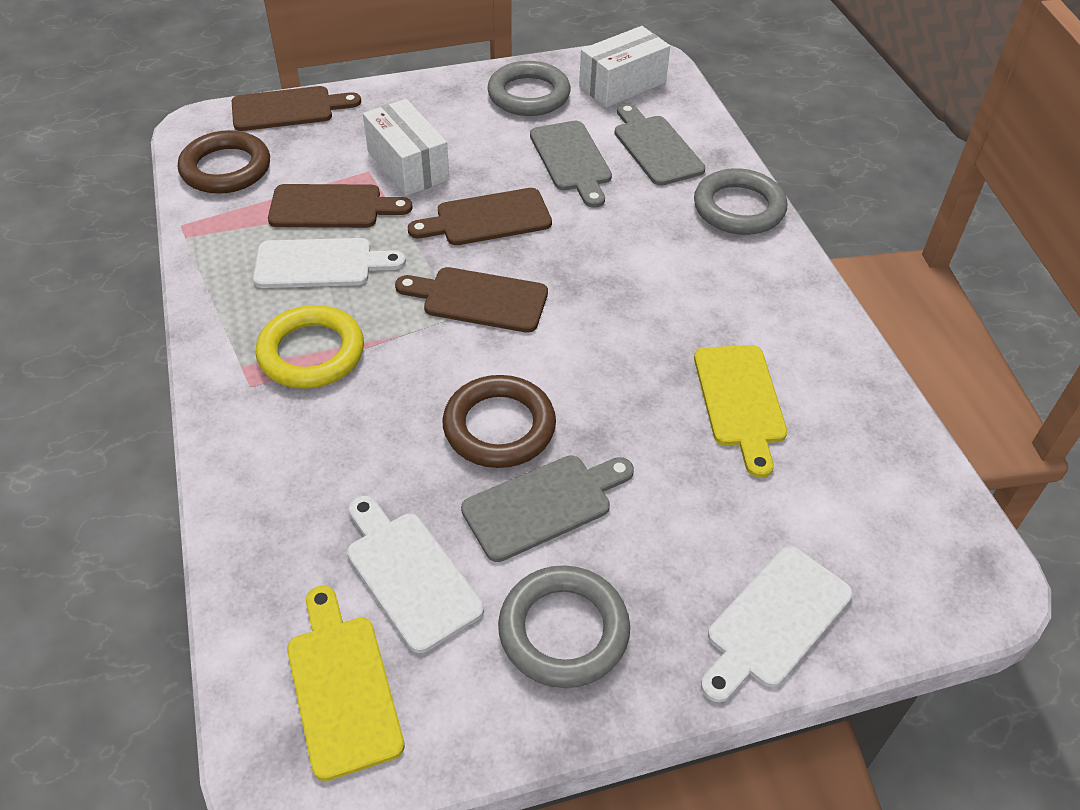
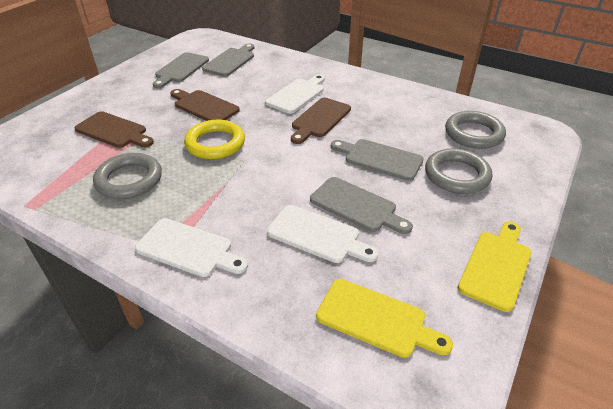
brown cutting board: 4 -> 3
brown ring: 2 -> 0
grey cutting board: 3 -> 4
white box: 2 -> 0

